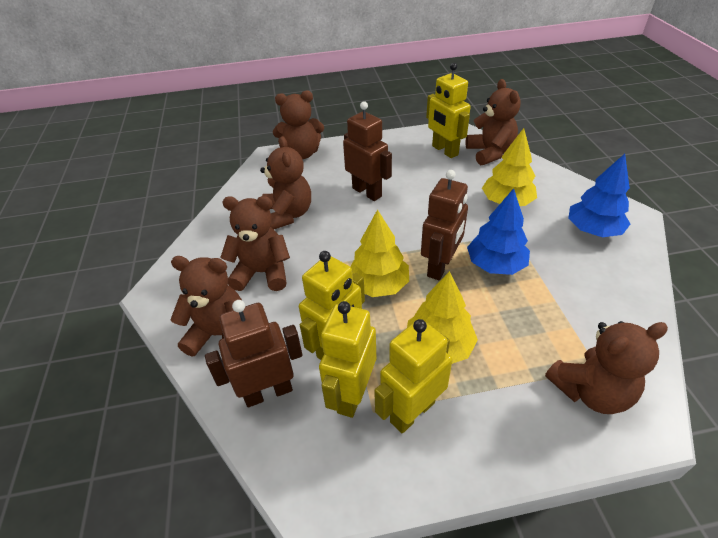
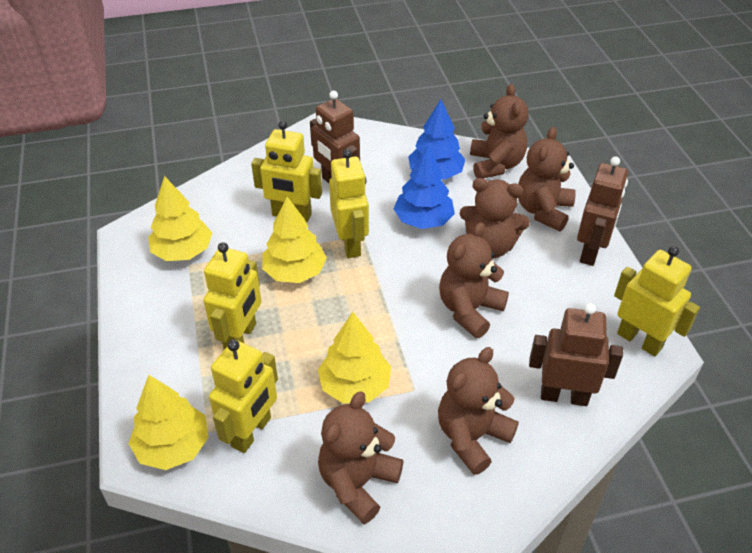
yellow robot: 4 -> 5
yellow tree: 3 -> 4

